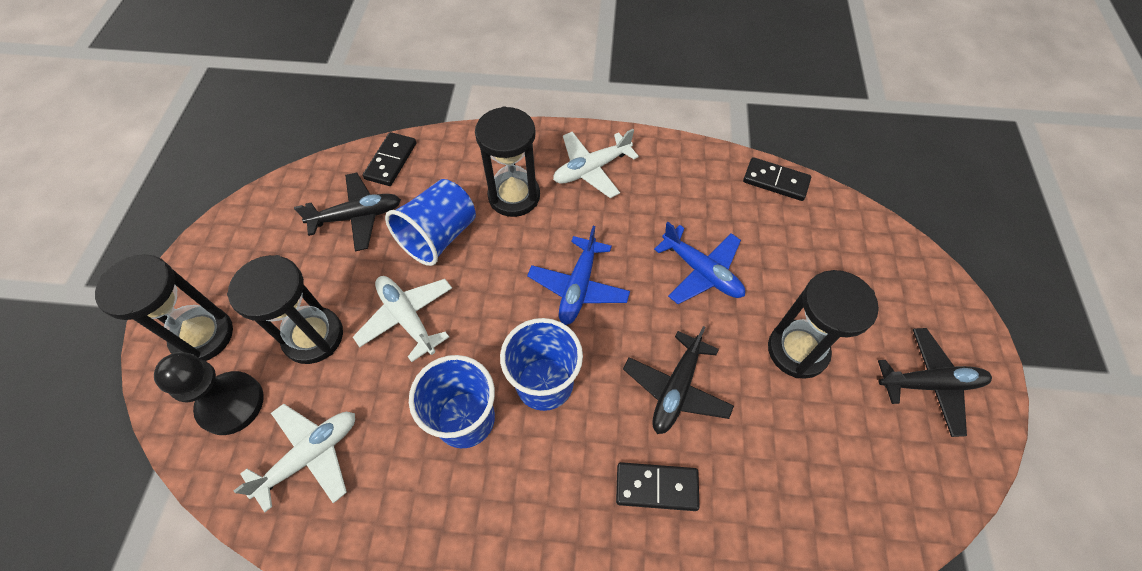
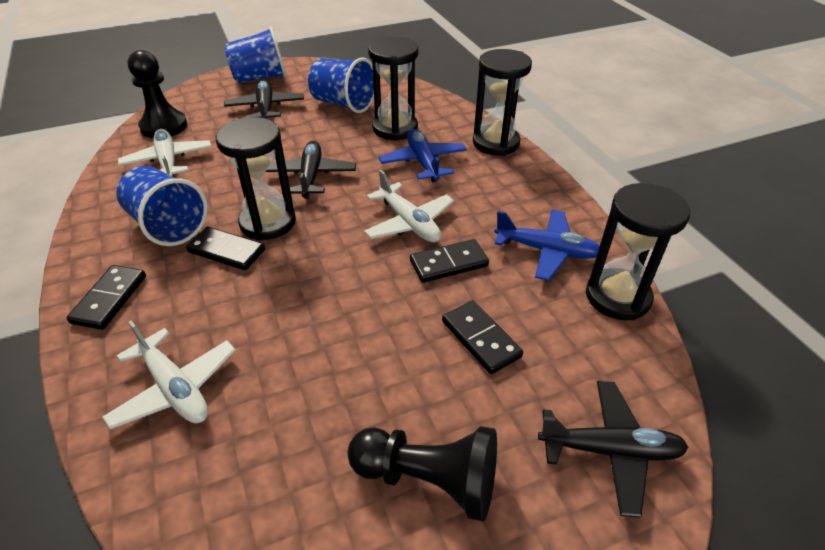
black domino: 3 -> 4
black pawn: 1 -> 2

